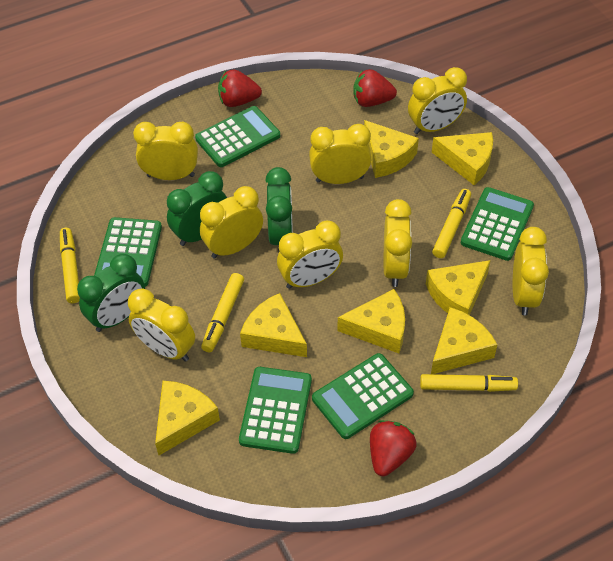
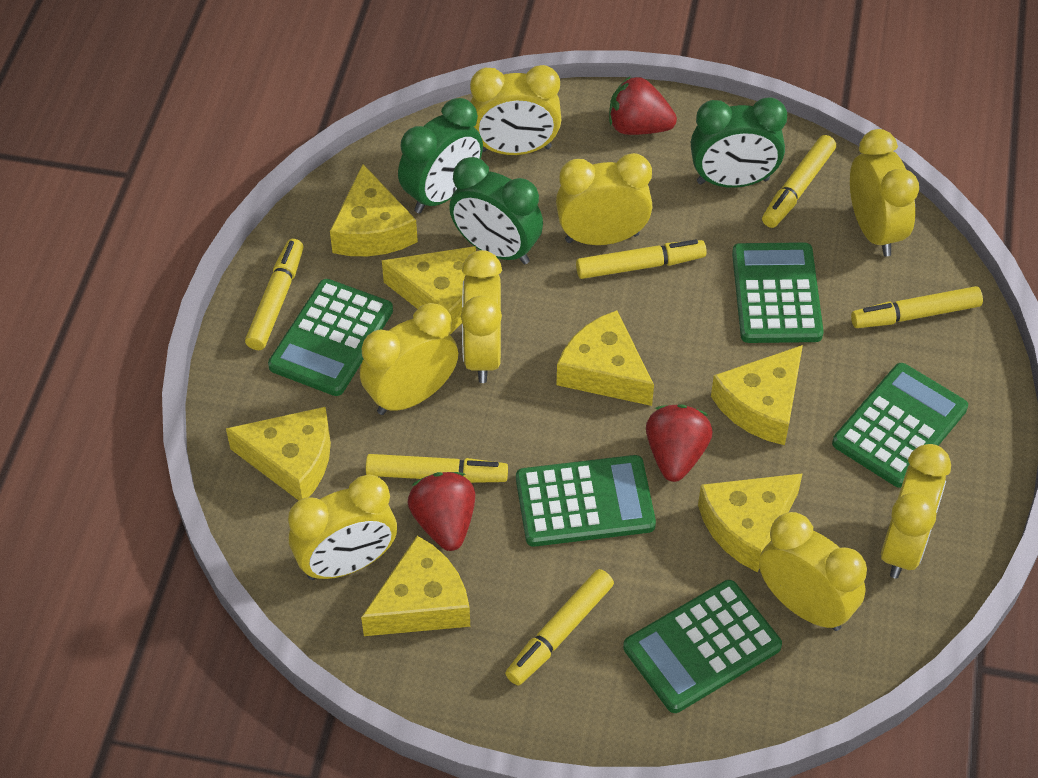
yellow marker: 4 -> 6

